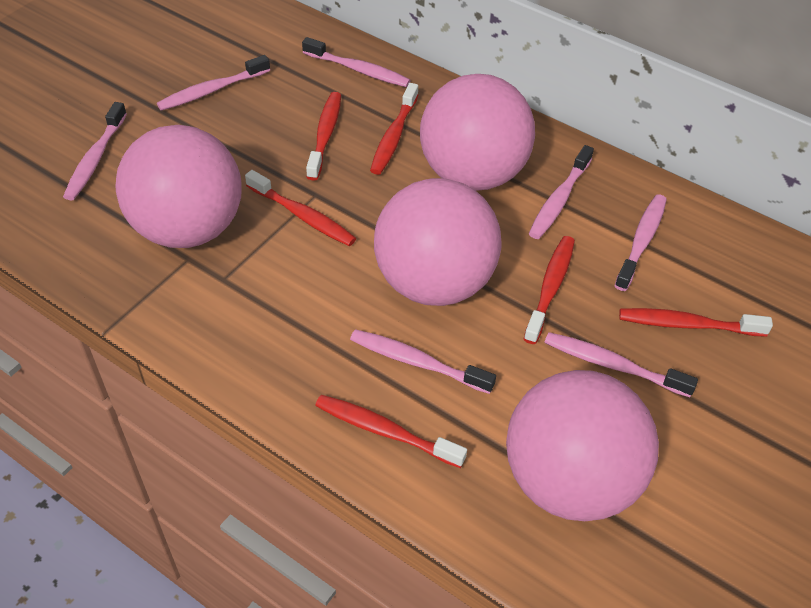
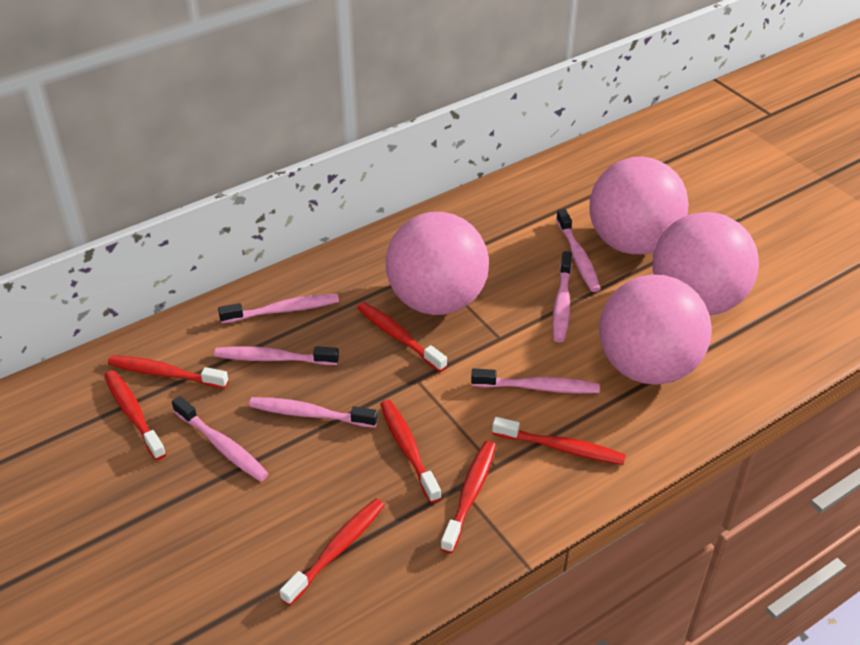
red toothbrush: 6 -> 7

